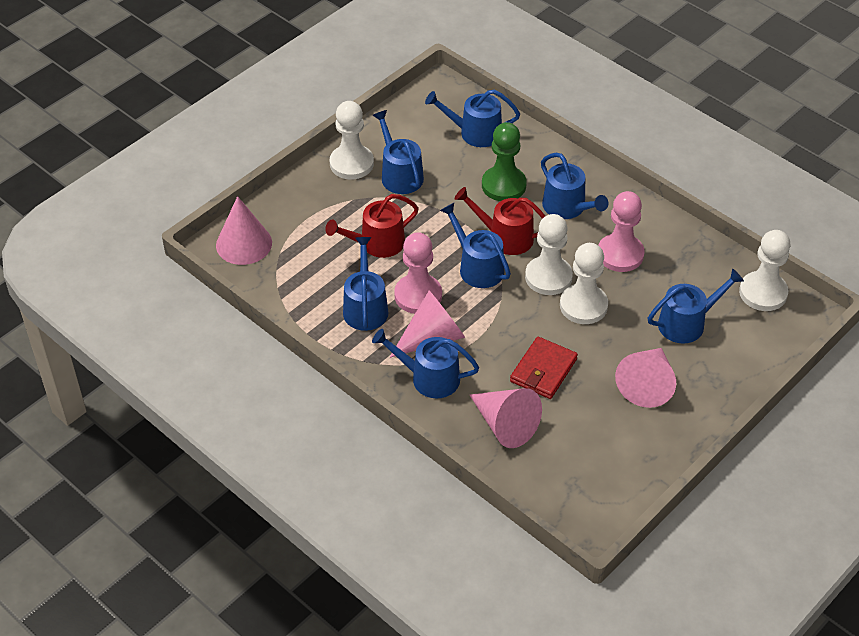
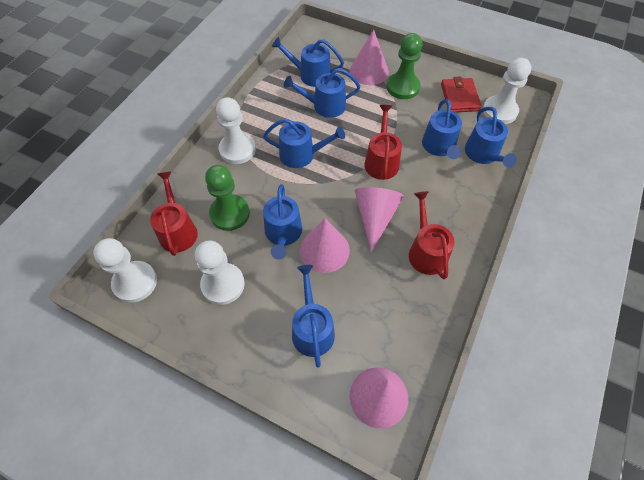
green pawn: 1 -> 2
pink pawn: 2 -> 0
red watering can: 2 -> 3

